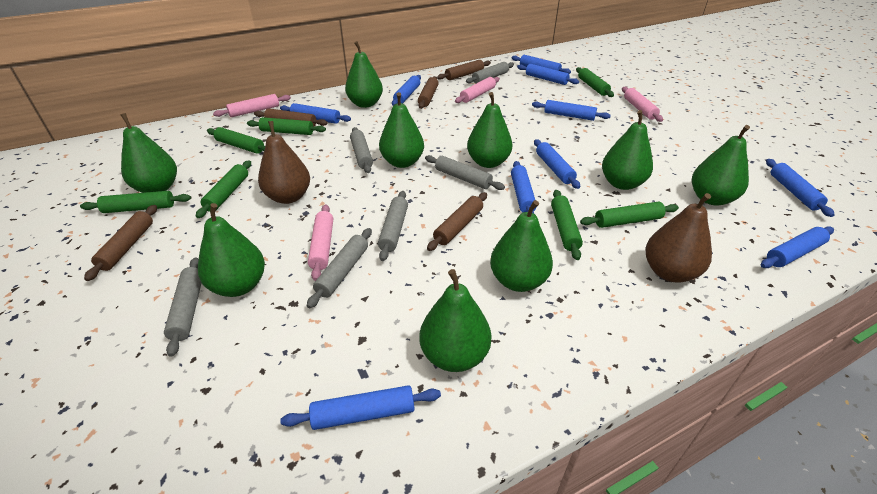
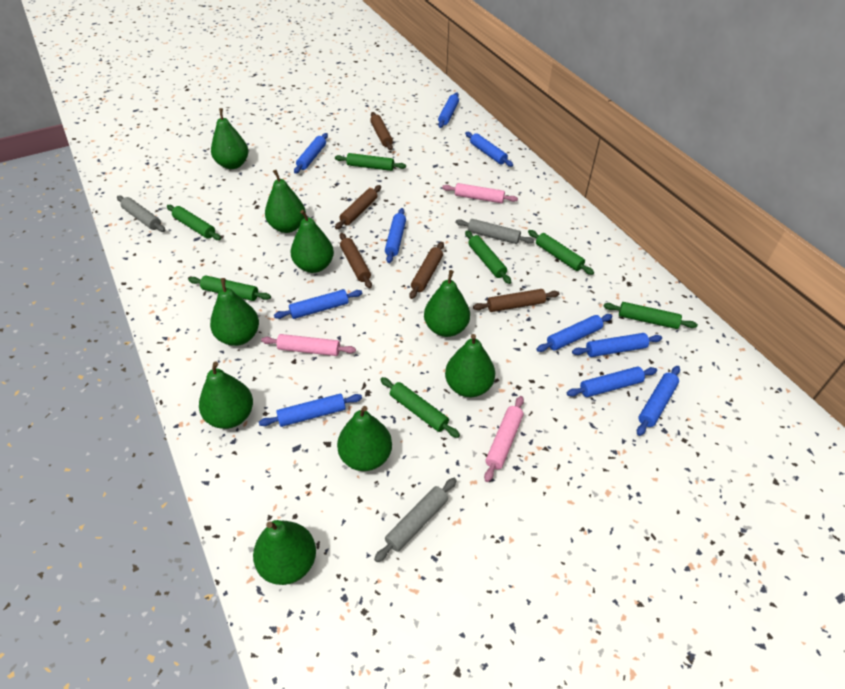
brown pear: 2 -> 0
grey rolling pin: 6 -> 3
pink rolling pin: 4 -> 3

